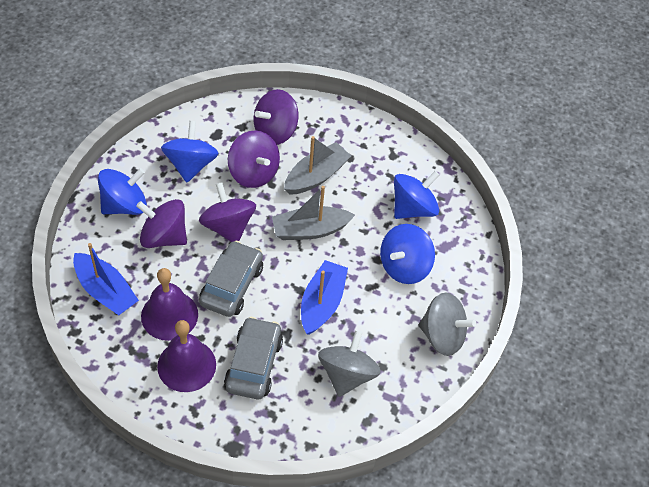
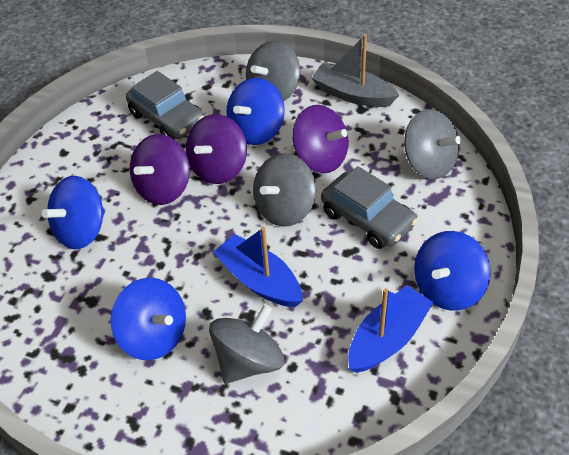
grey boat: 2 -> 1
grey spinning top: 2 -> 4
purple bell: 2 -> 0
purple spinning top: 4 -> 3

